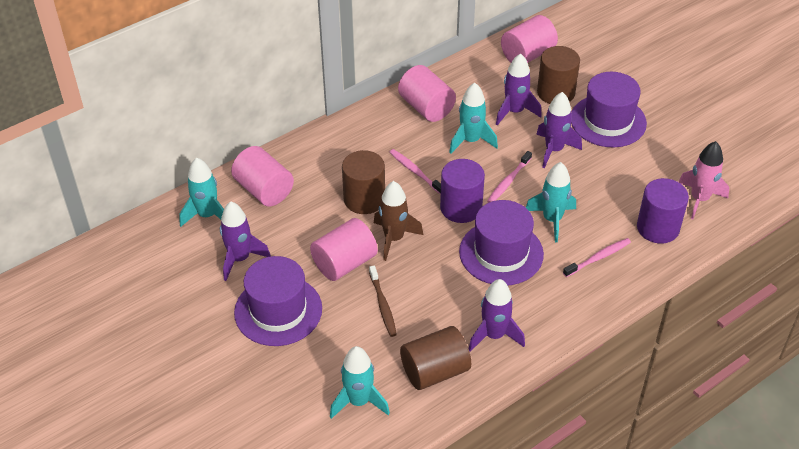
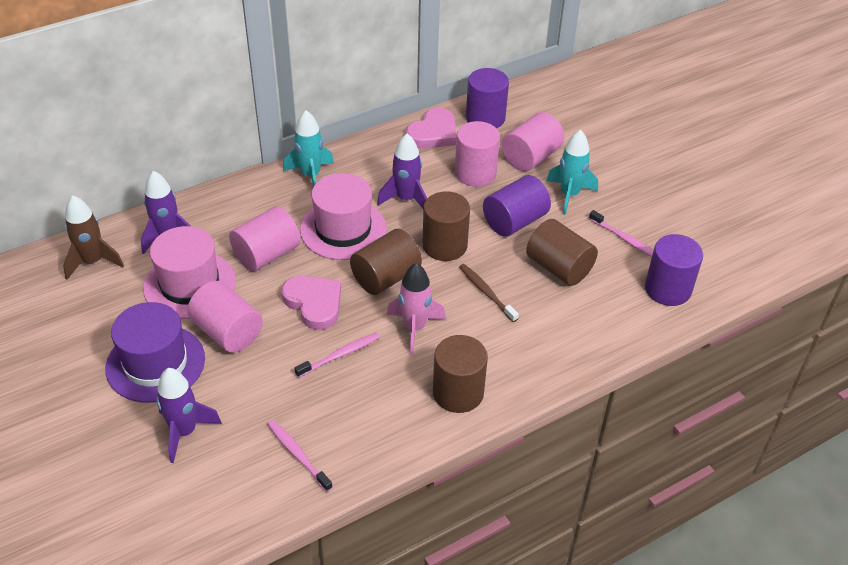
brown cylinder: 3 -> 4
pink hat: 0 -> 2
pink heart: 0 -> 2
purple cylinder: 2 -> 3
purple hat: 3 -> 1
purple rocket: 4 -> 3
turquoise rocket: 4 -> 2

